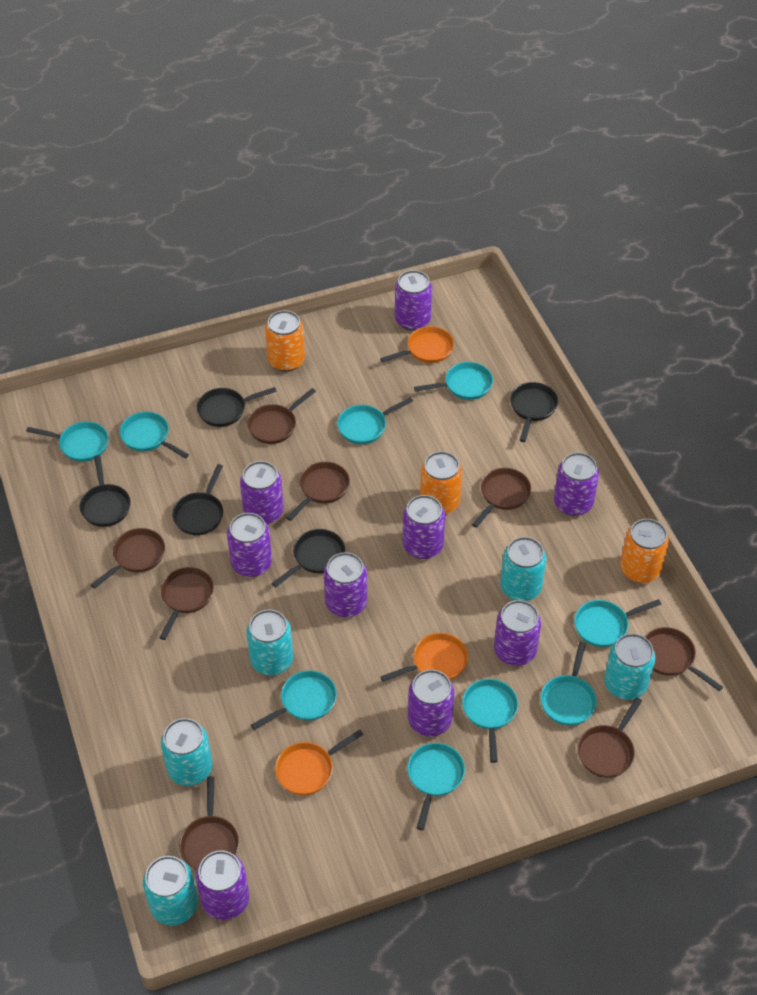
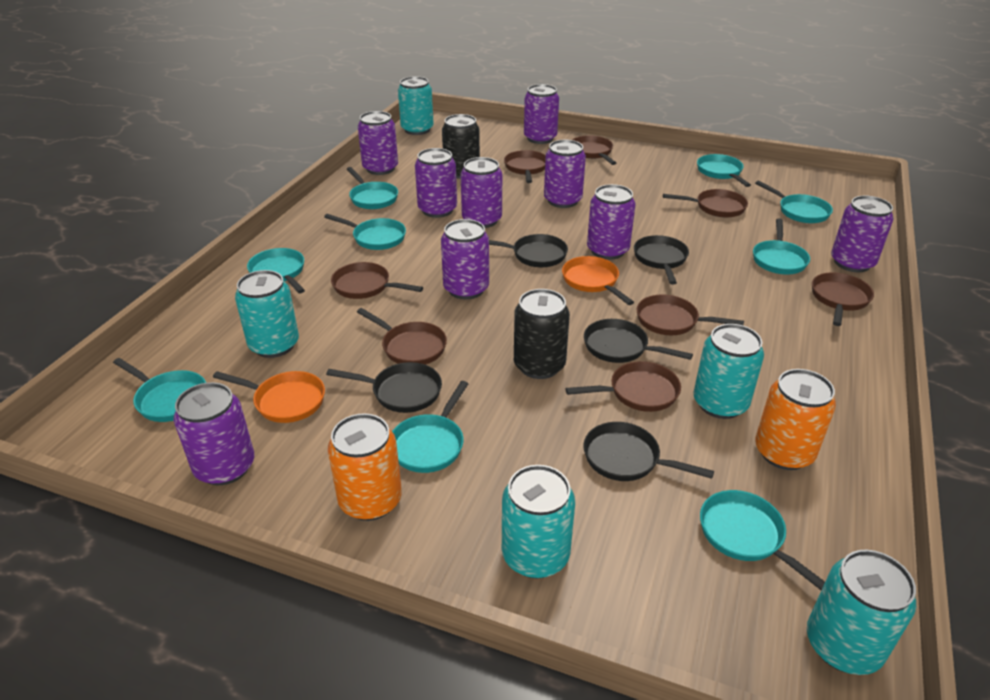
black can: 0 -> 2
orange can: 3 -> 2
orange pan: 3 -> 2

